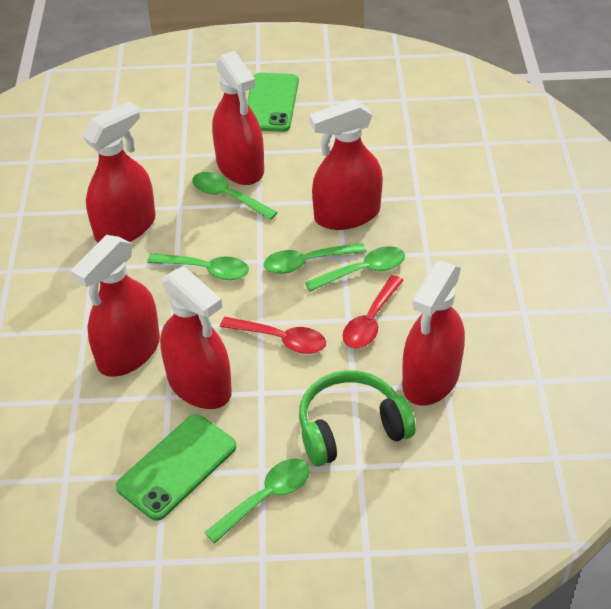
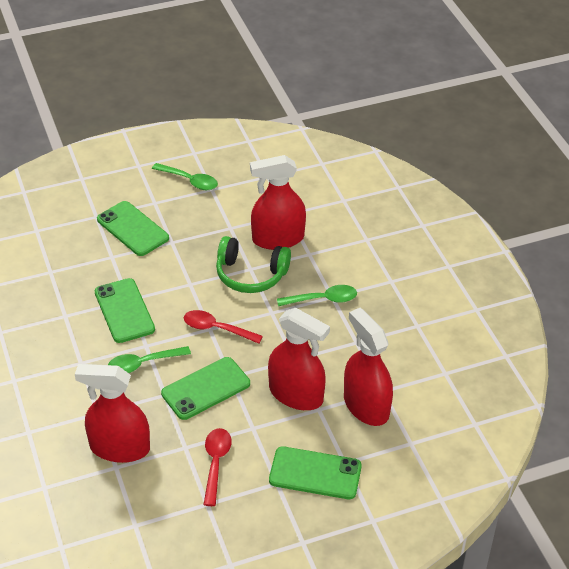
green phone: 2 -> 4
green spoon: 5 -> 3
red spray bottle: 6 -> 4

